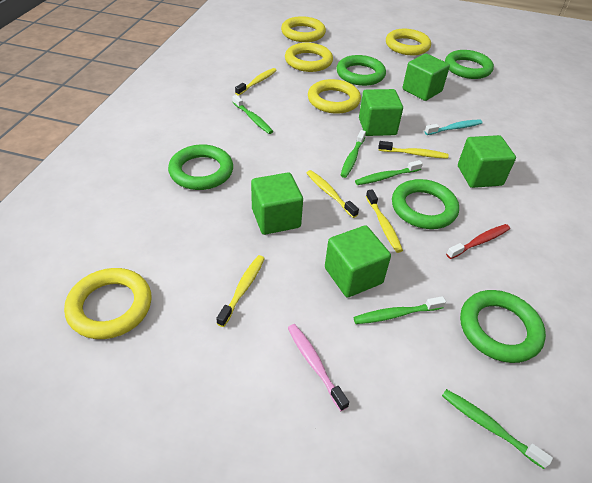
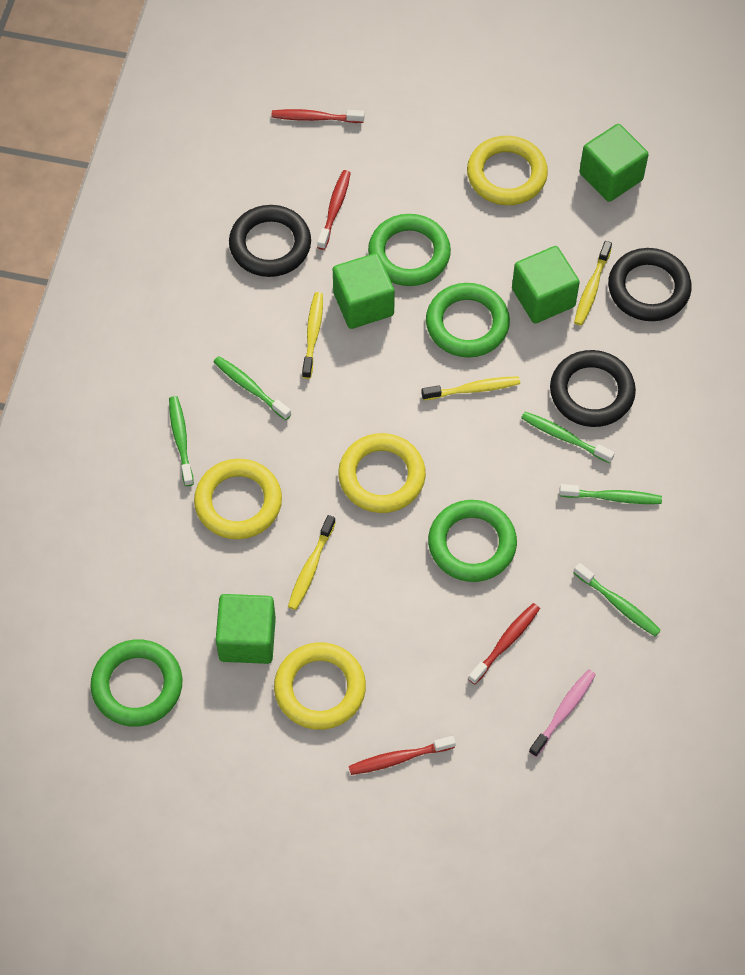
black ring: 0 -> 3
green cube: 5 -> 4
green ring: 5 -> 4
red toothbrush: 1 -> 4
turquoise toothbrush: 1 -> 0
yellow ring: 5 -> 4
yellow toothbrush: 5 -> 4

